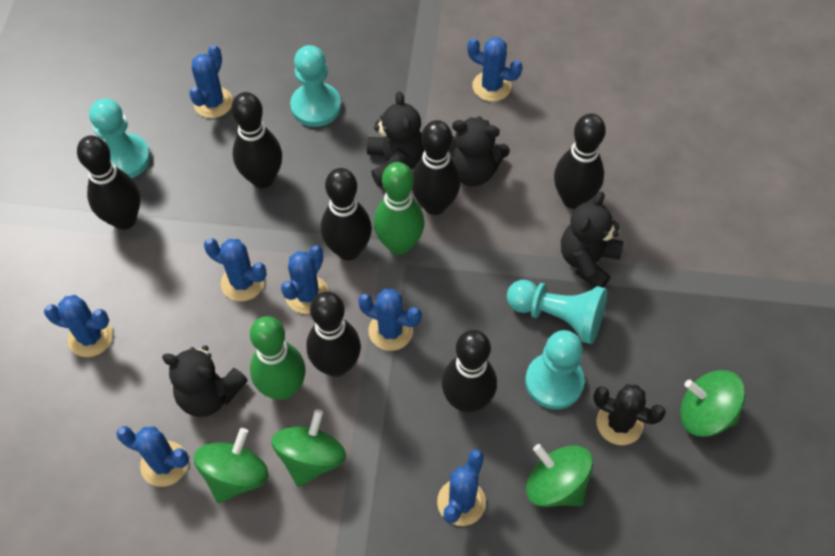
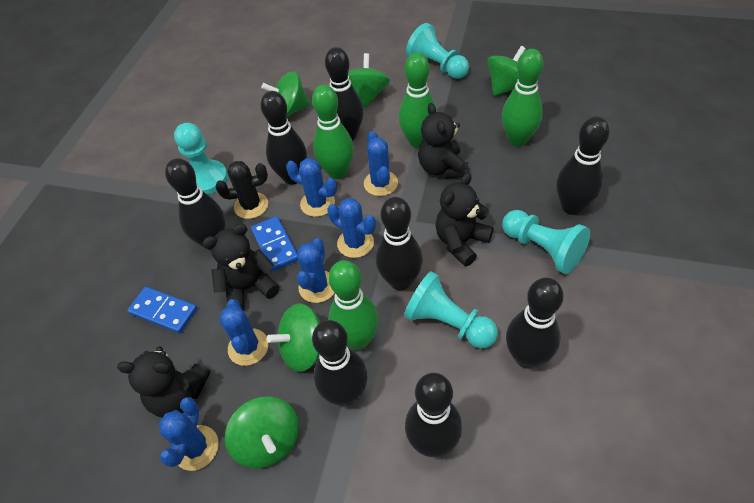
black bowling pin: 7 -> 8
blue cactus: 8 -> 6
blue domino: 0 -> 2
green bowling pin: 2 -> 4
green spinning top: 4 -> 5

